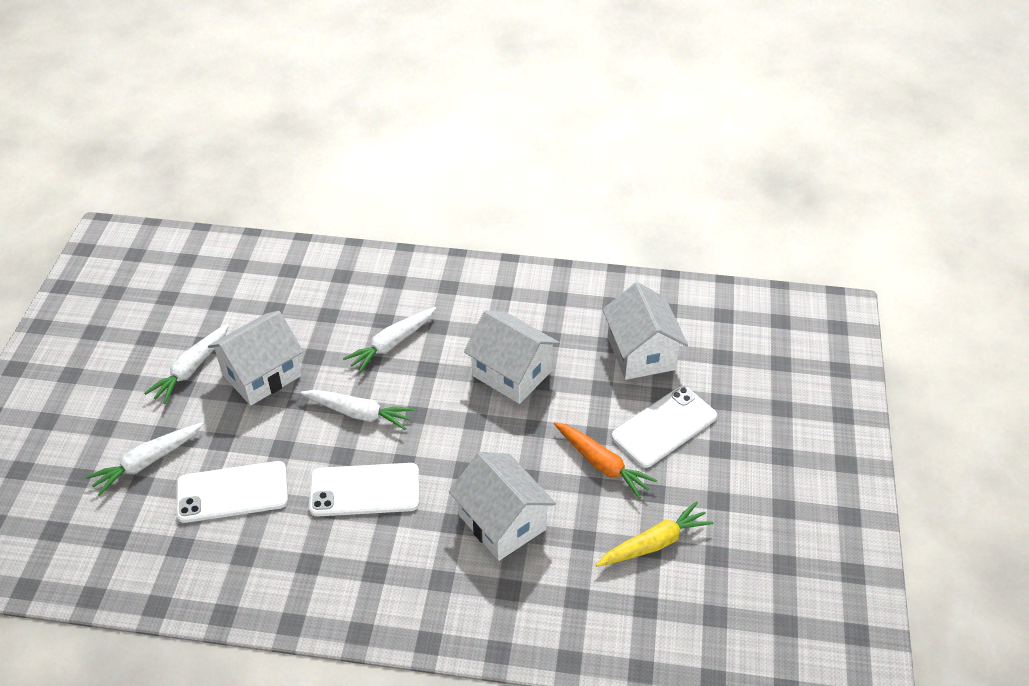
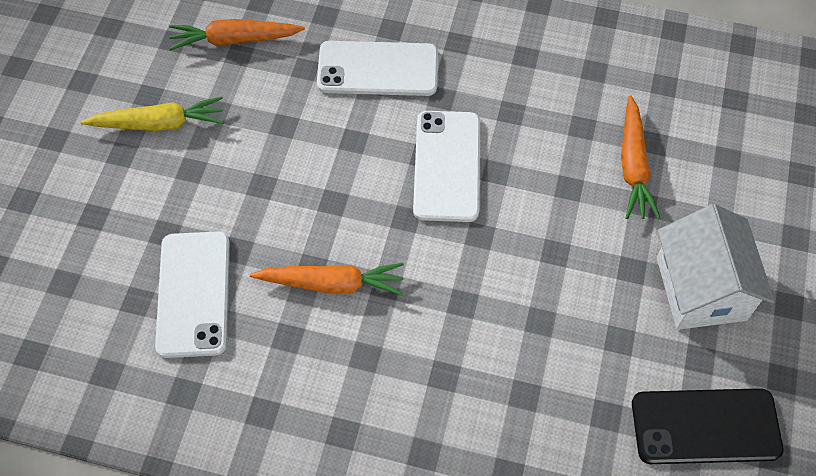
black phone: 0 -> 1
orange carrot: 1 -> 3
white carrot: 4 -> 0
white house: 4 -> 1

